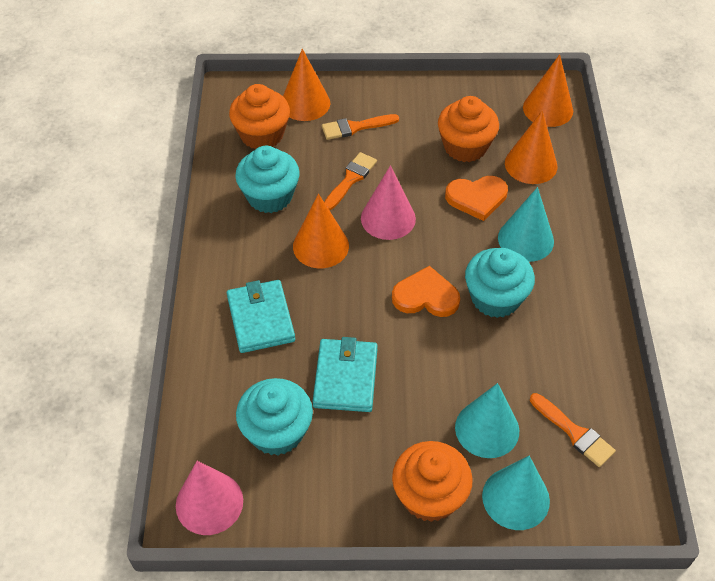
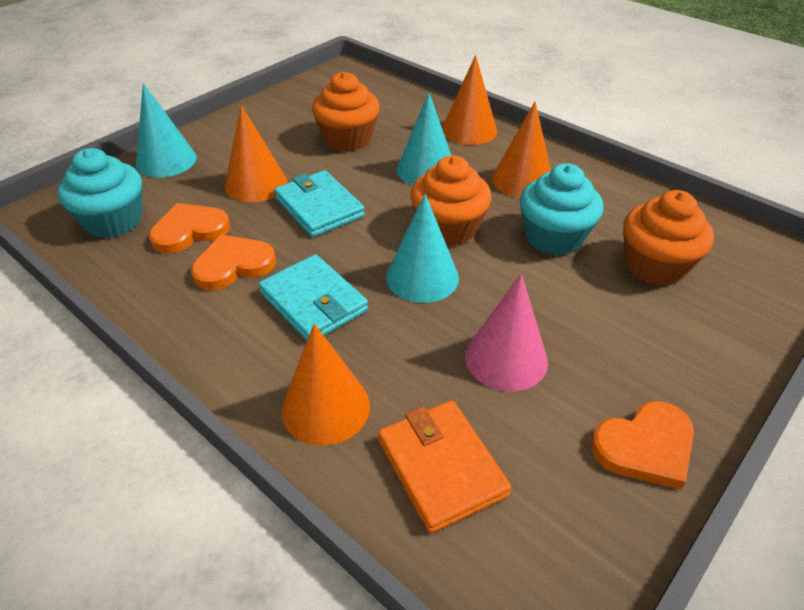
orange brush: 3 -> 0
orange heart: 2 -> 3
orange wallet: 0 -> 1
pink cone: 2 -> 1
turquoise cupcake: 3 -> 2

